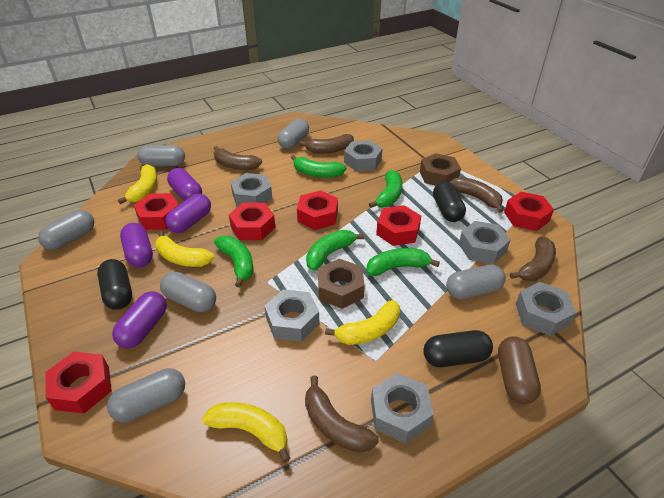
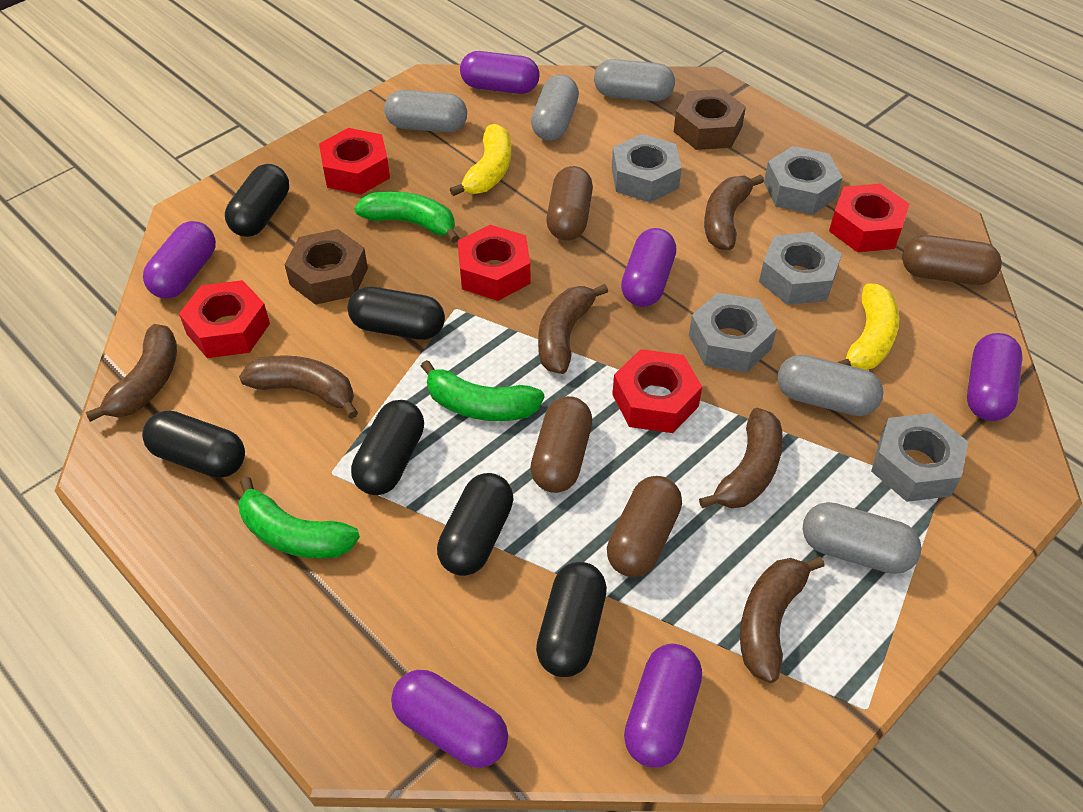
black capsule: 3 -> 6
brown banana: 5 -> 6
brown capsule: 1 -> 4
green banana: 5 -> 3
grey capsule: 6 -> 5
grey nut: 6 -> 5
purple capsule: 4 -> 6
red nut: 6 -> 5
yellow banana: 4 -> 2

